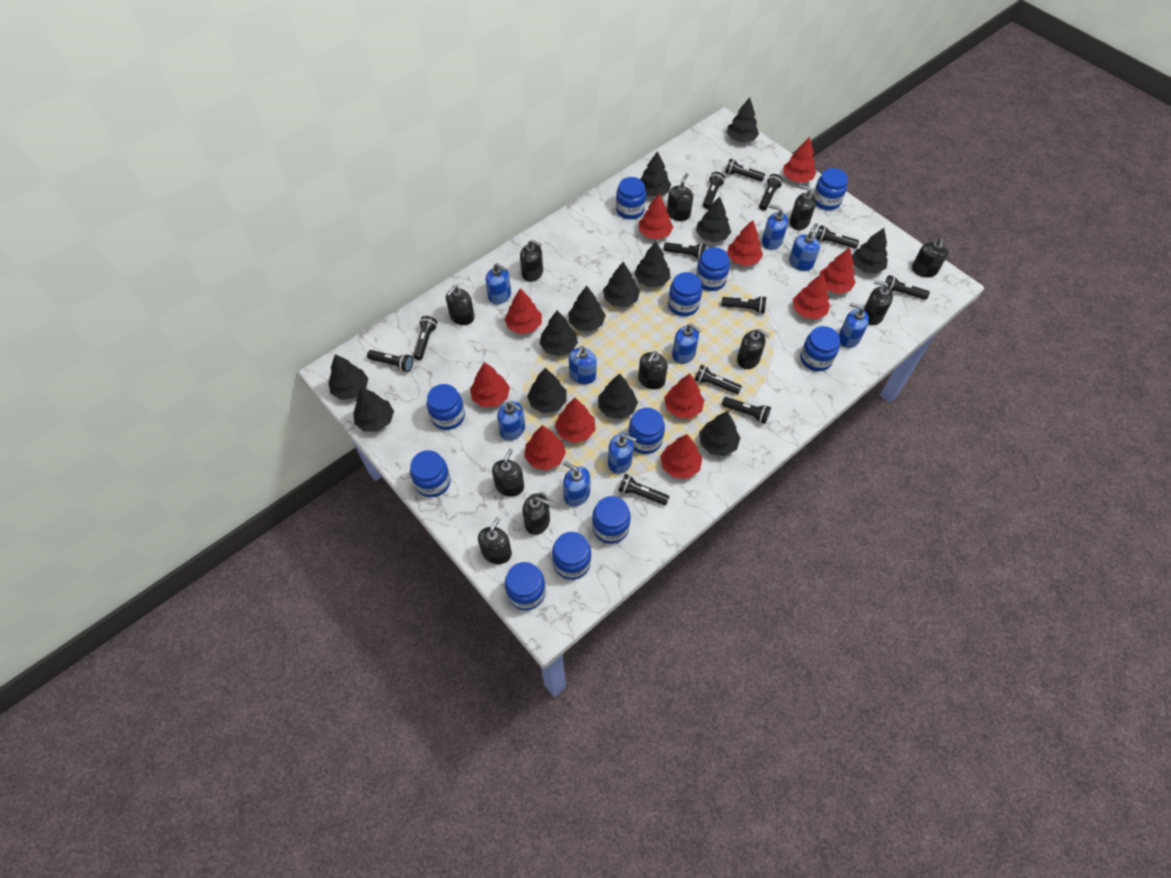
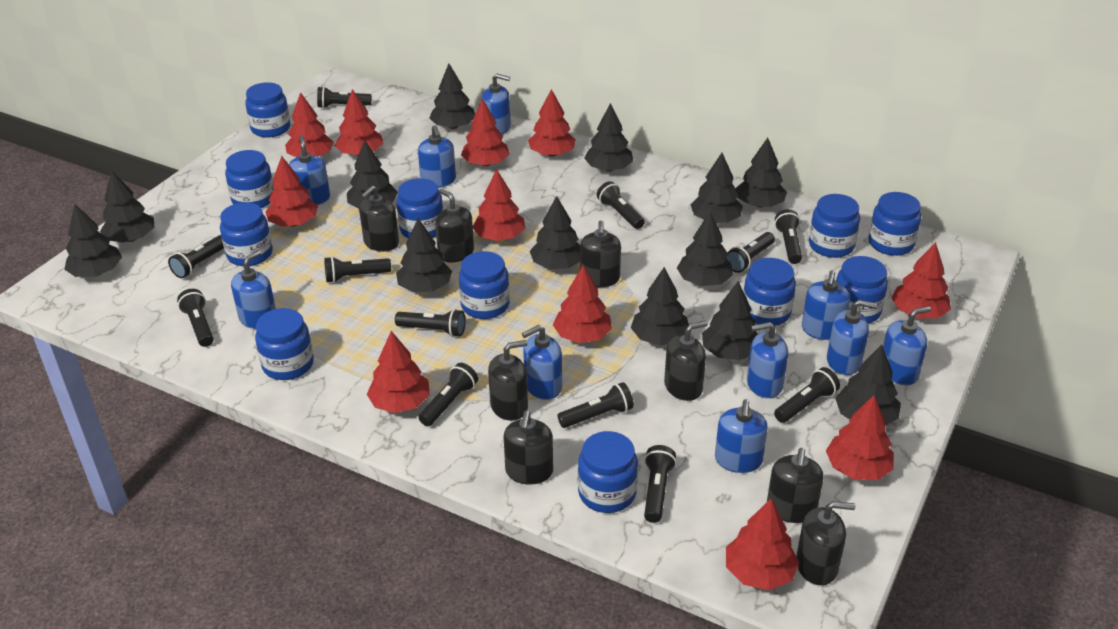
black soap dispenser: 11 -> 8
blue soap dispenser: 9 -> 10

